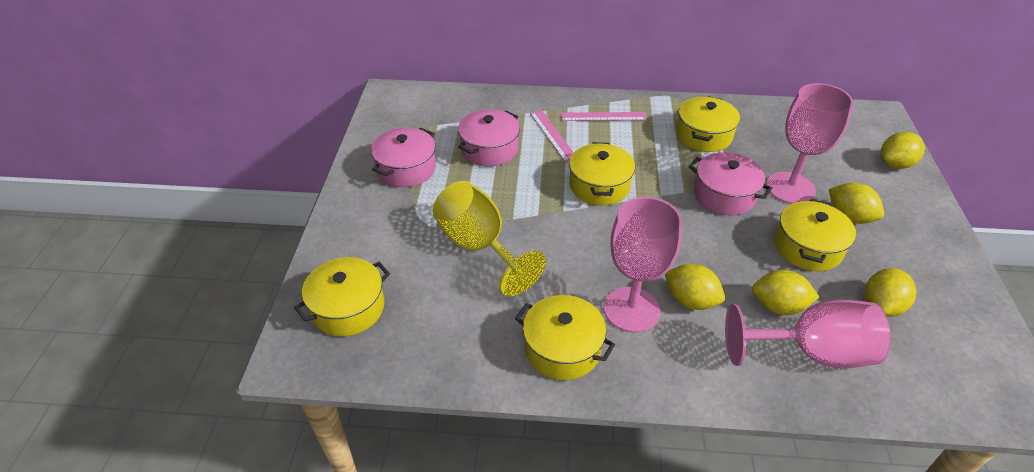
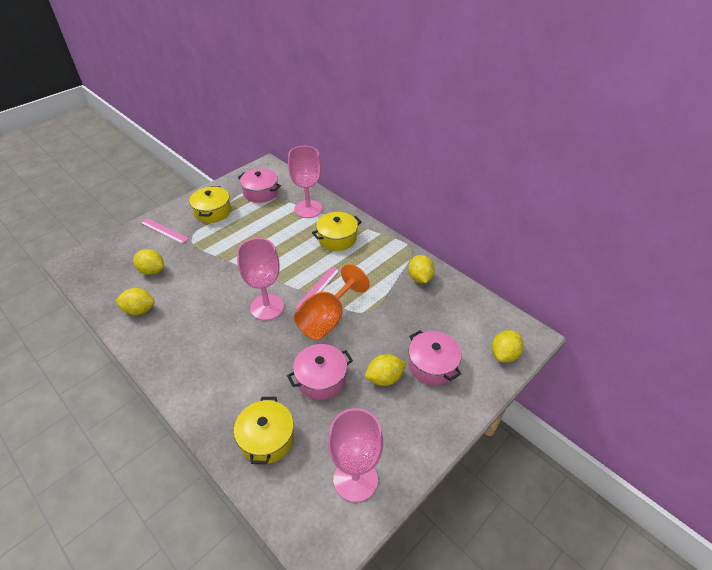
orange goblet: 0 -> 1
yellow goblet: 1 -> 0
yellow pot: 5 -> 3

